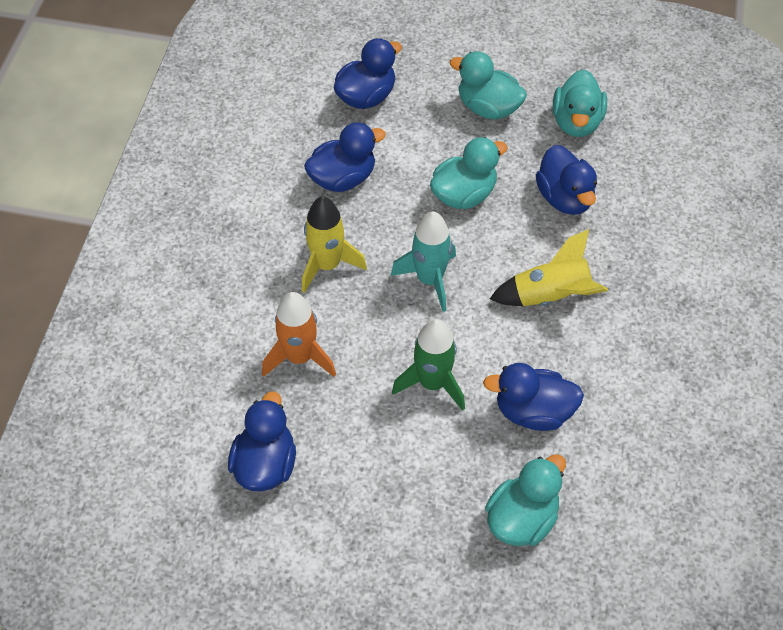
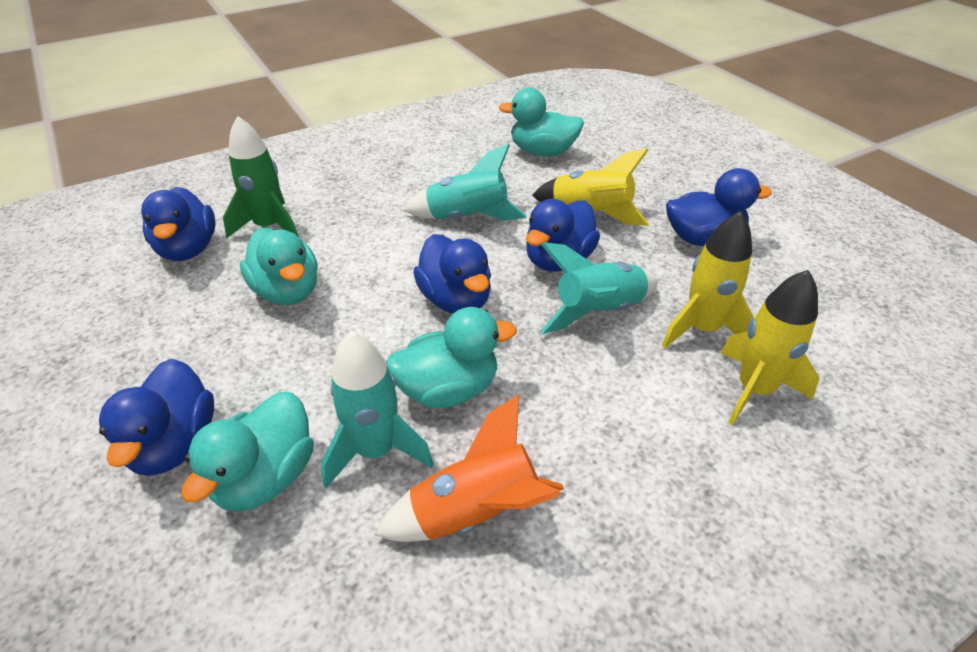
turquoise rocket: 1 -> 3
yellow rocket: 2 -> 3

